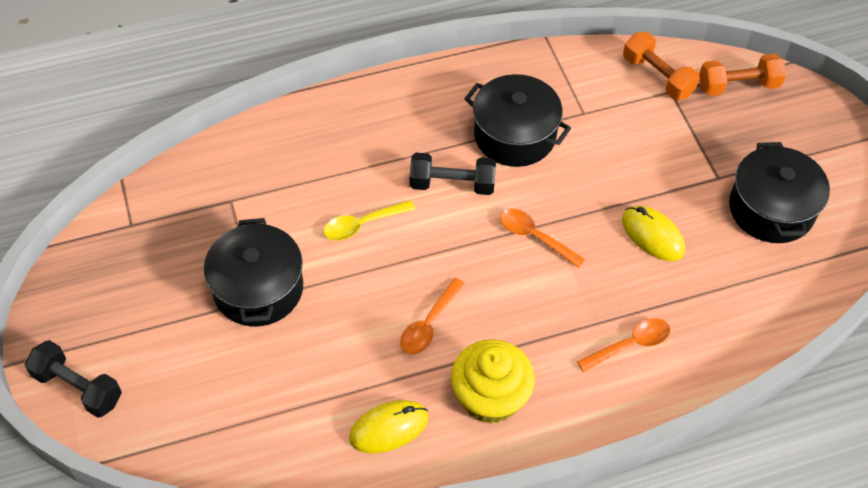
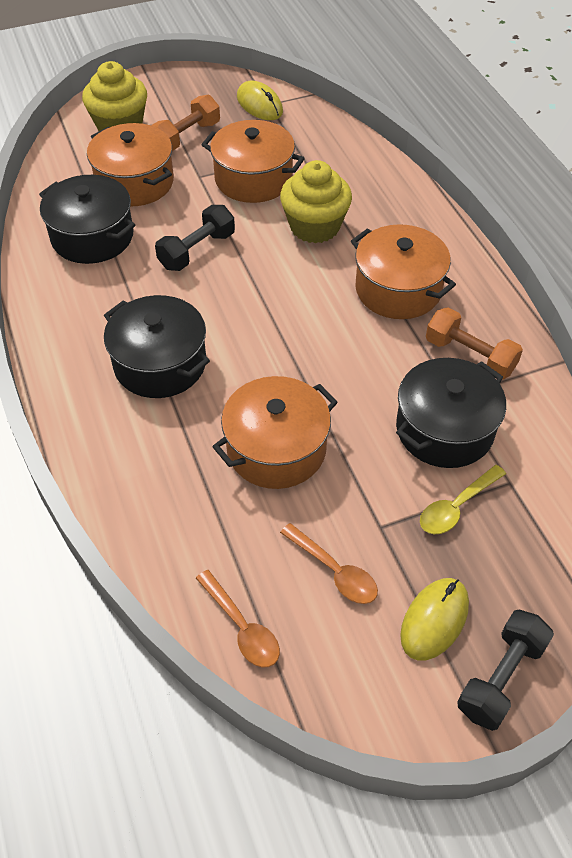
orange pot: 0 -> 4
orange spoon: 3 -> 2
yellow cupcake: 1 -> 2

